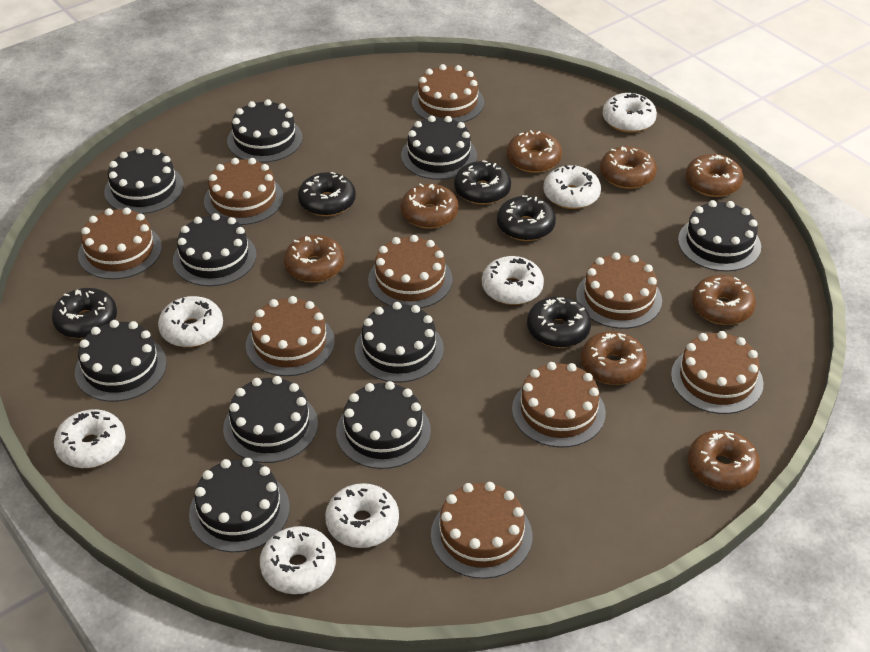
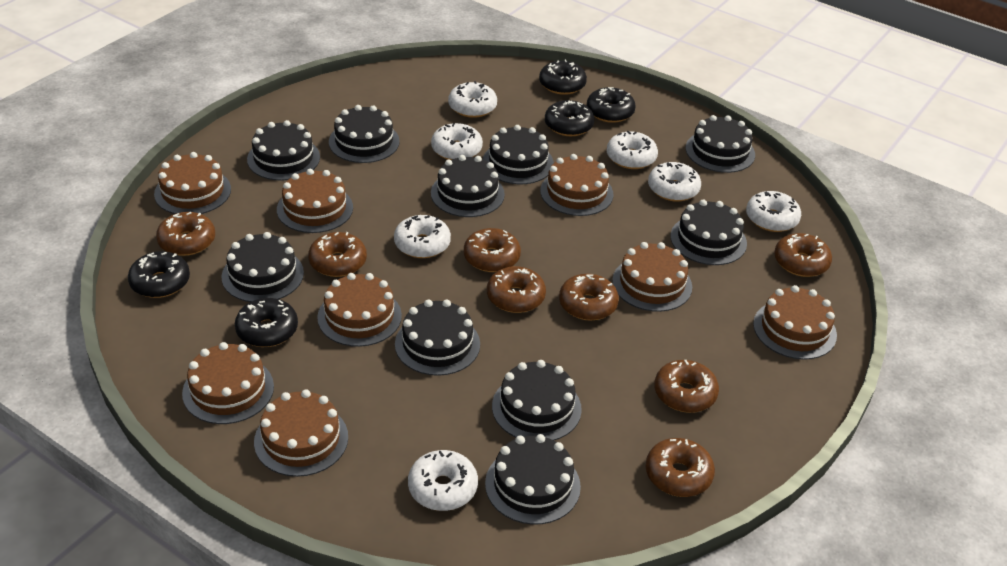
brown cake: 9 -> 8

